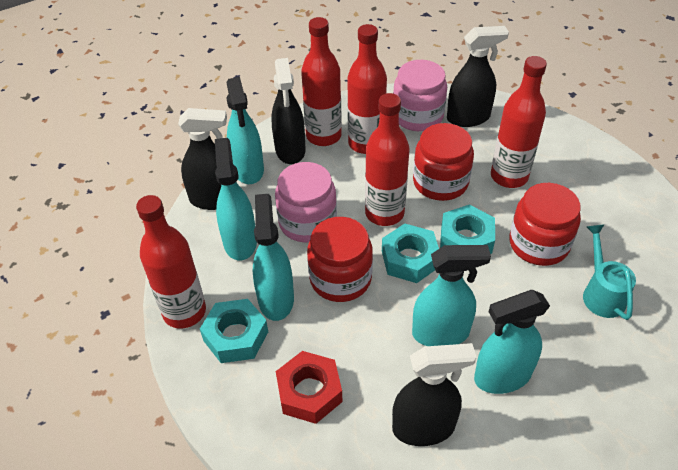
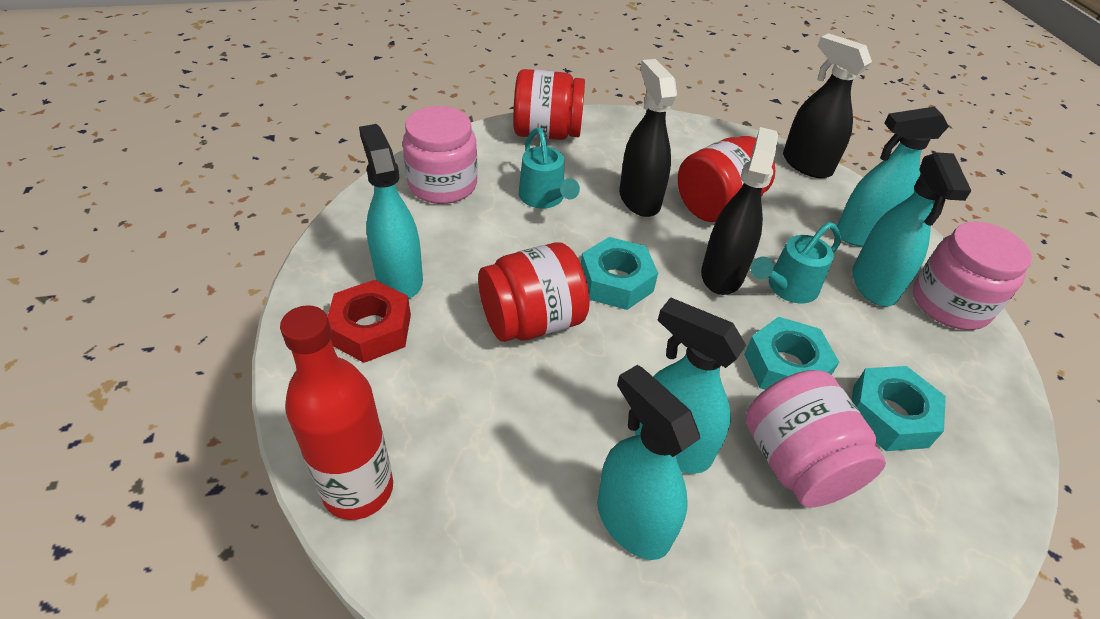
black spray bottle: 4 -> 3
pink jar: 2 -> 3
red bottle: 5 -> 1
turquoise watering can: 1 -> 2

